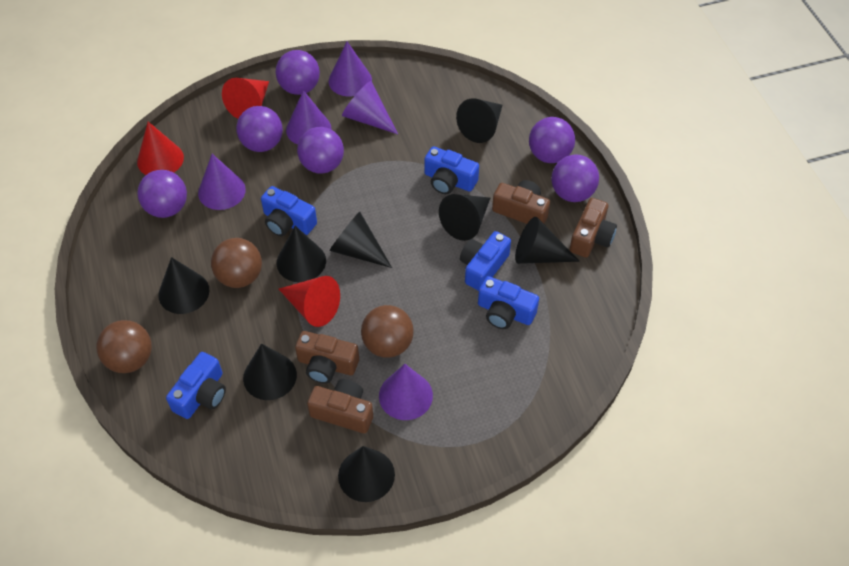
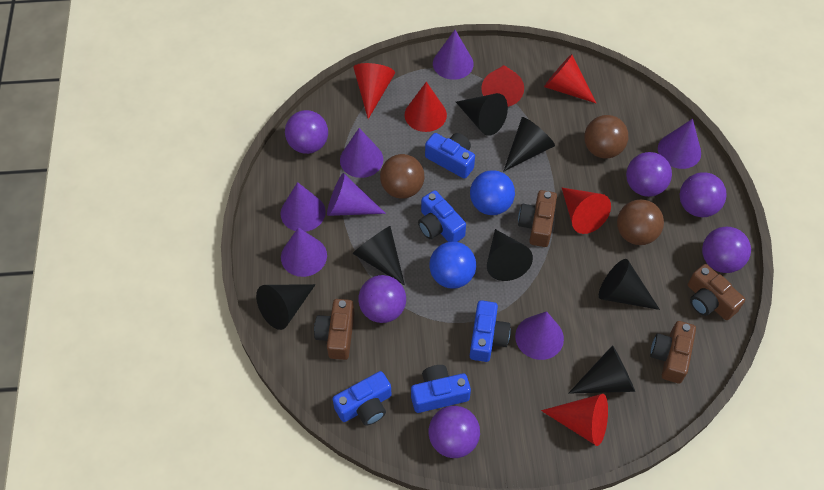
black cone: 8 -> 7
blue ball: 0 -> 2
purple cone: 5 -> 7
red cone: 3 -> 6

